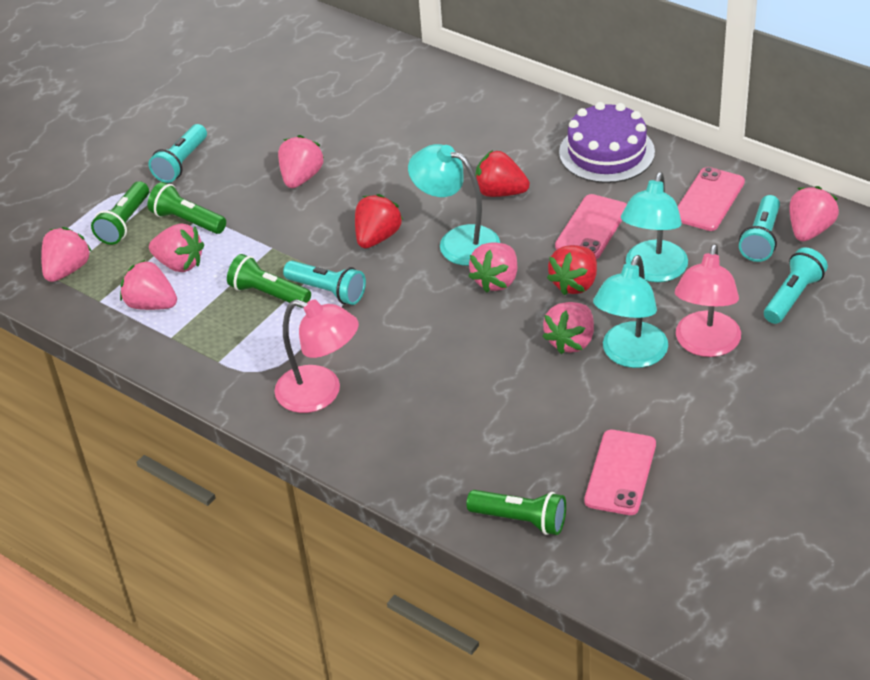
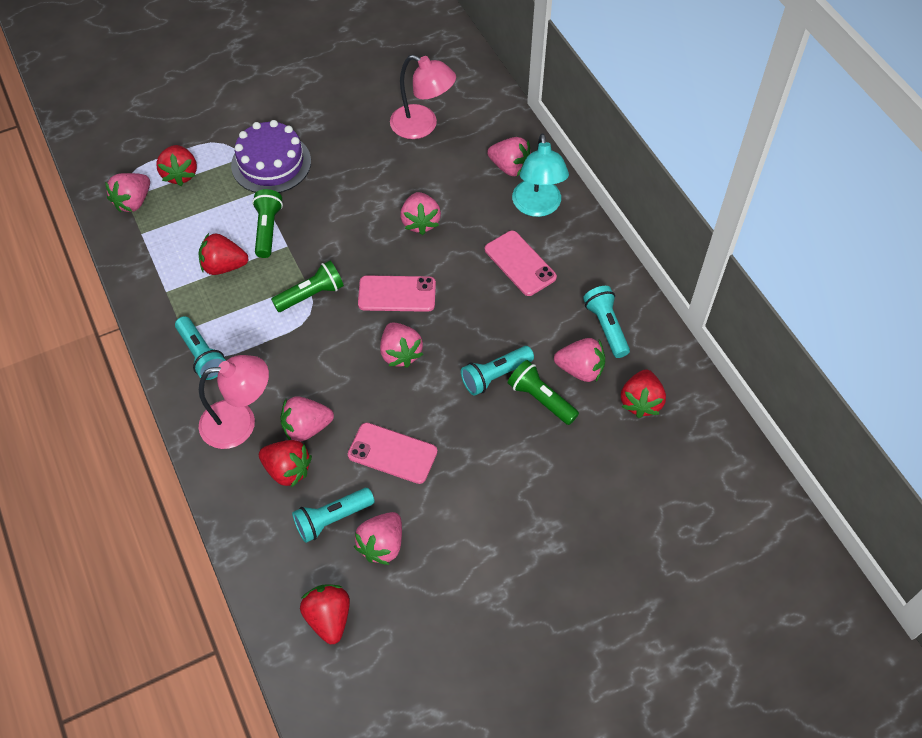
green flashlight: 4 -> 3
red strawberry: 3 -> 5
turquoise lamp: 3 -> 1

